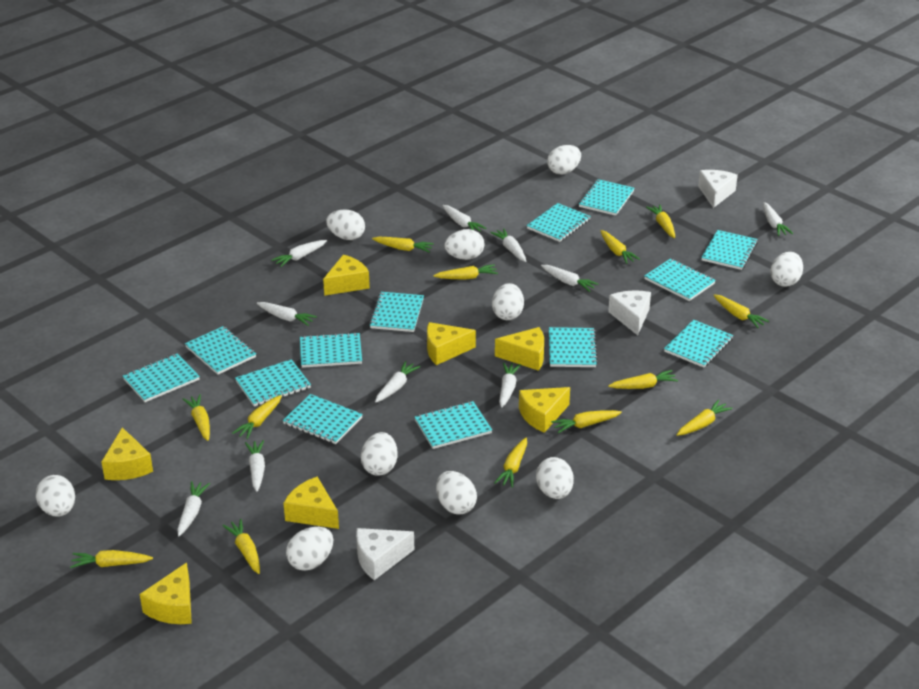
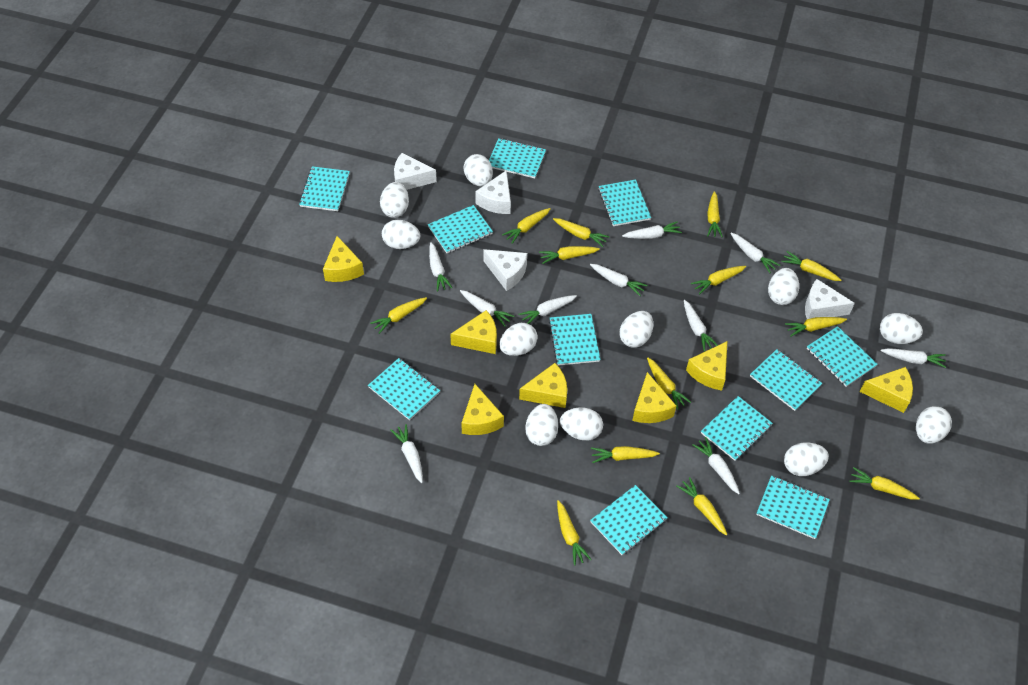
turquoise notebook: 13 -> 11
white cheese: 3 -> 4
white egg: 10 -> 11

